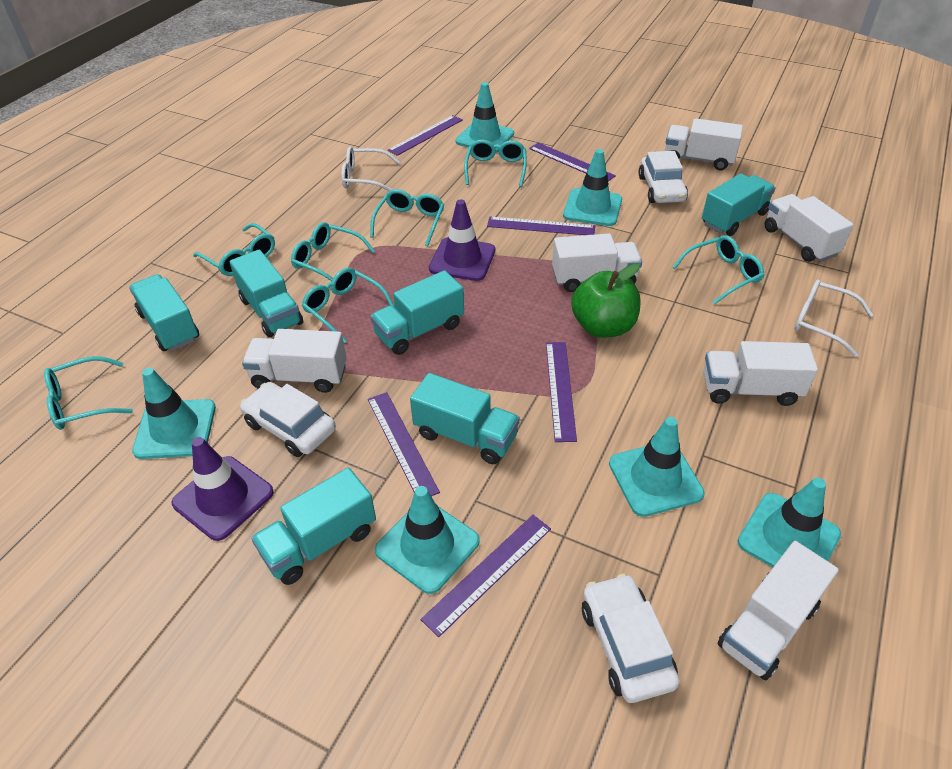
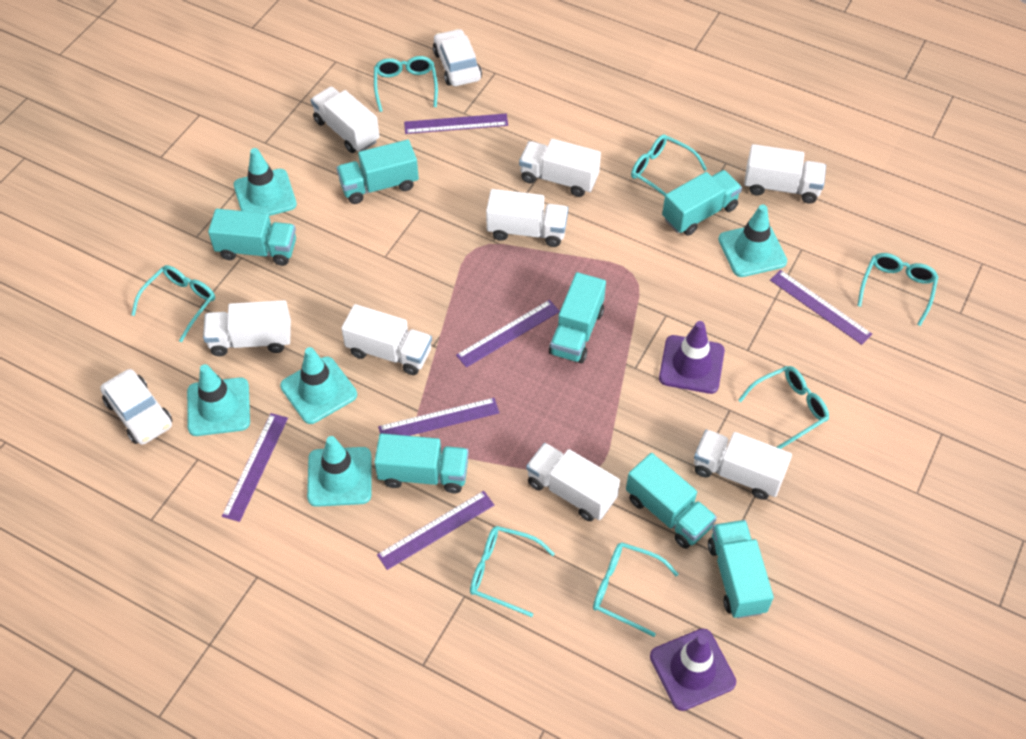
green apple: 1 -> 0
turquoise traffic cone: 6 -> 5
turquoise truck: 6 -> 7
white car: 3 -> 2
white glasses: 2 -> 0
white truck: 6 -> 8

